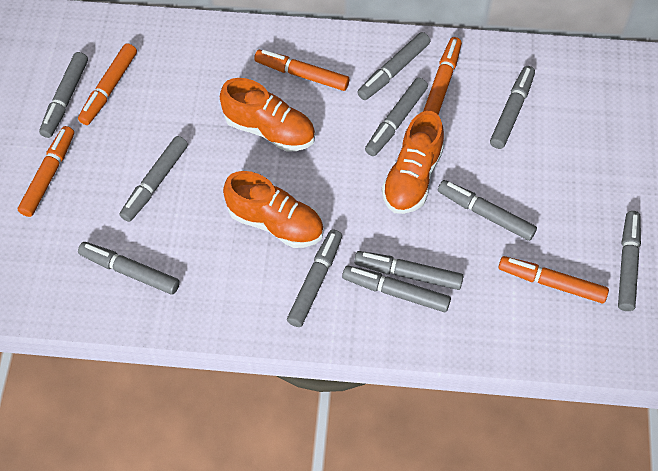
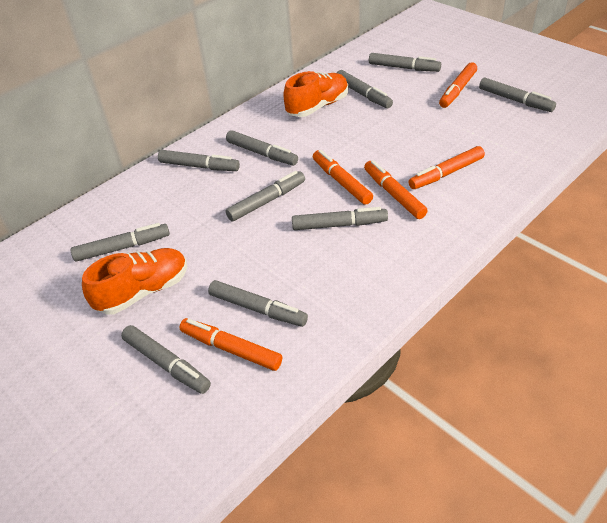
grey marker: 11 -> 10
orange shoe: 3 -> 2

